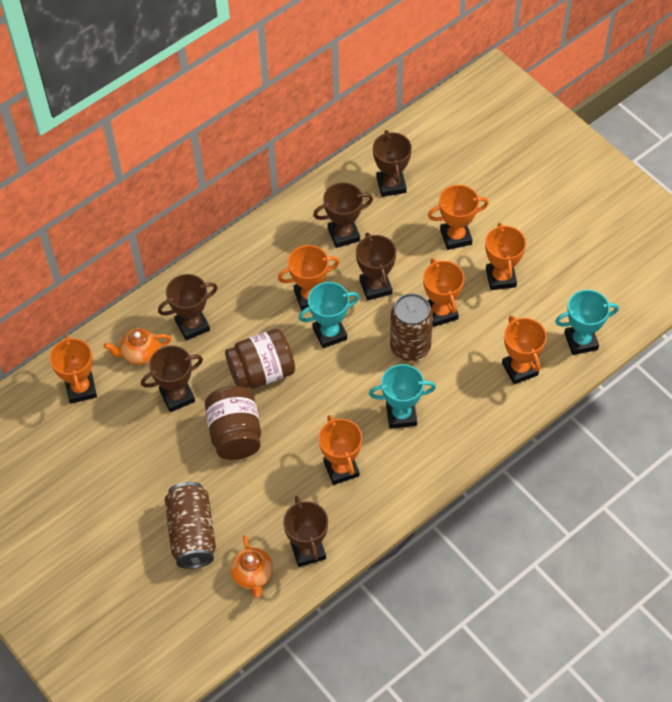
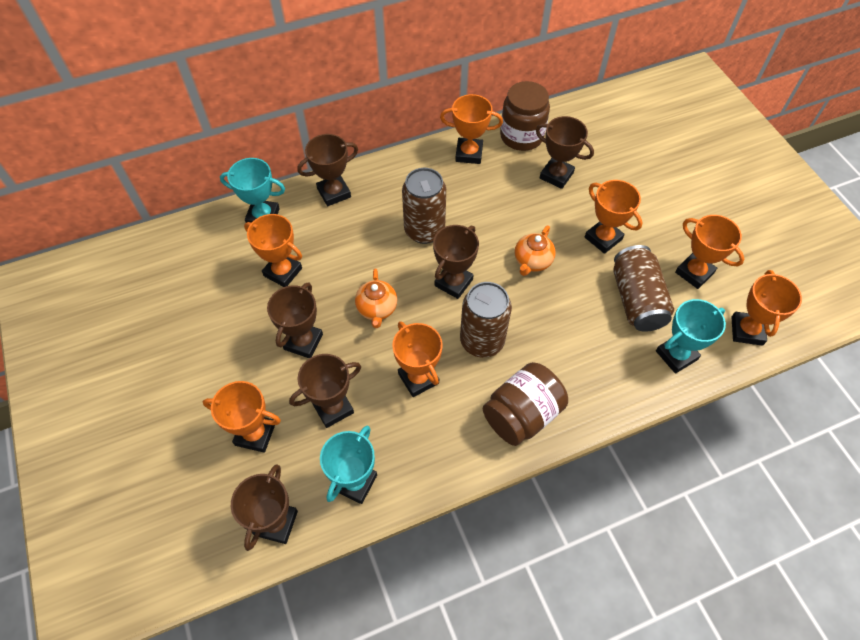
brown can: 2 -> 3

